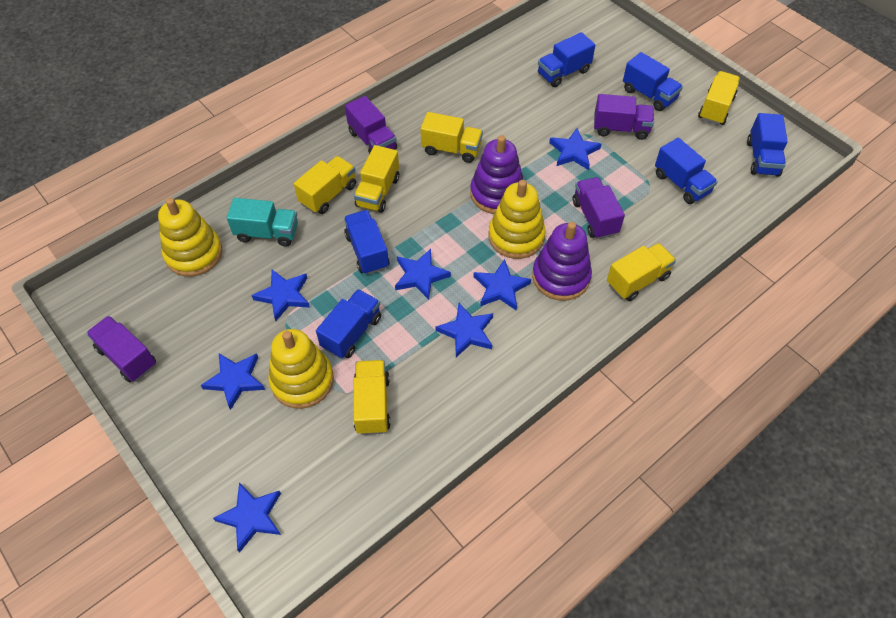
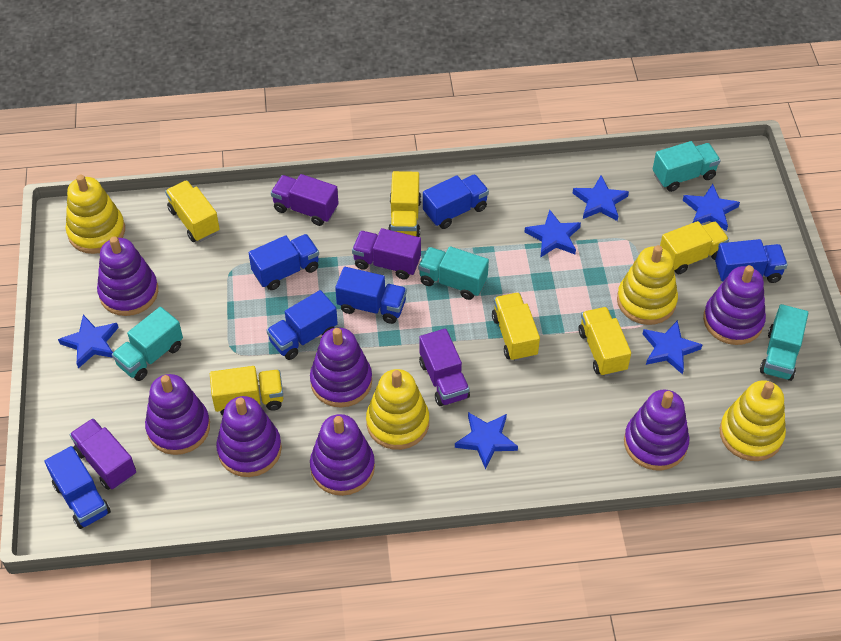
blue star: 7 -> 6
purple stacking toy: 2 -> 7
turquoise truck: 1 -> 4
yellow stacking toy: 3 -> 4

